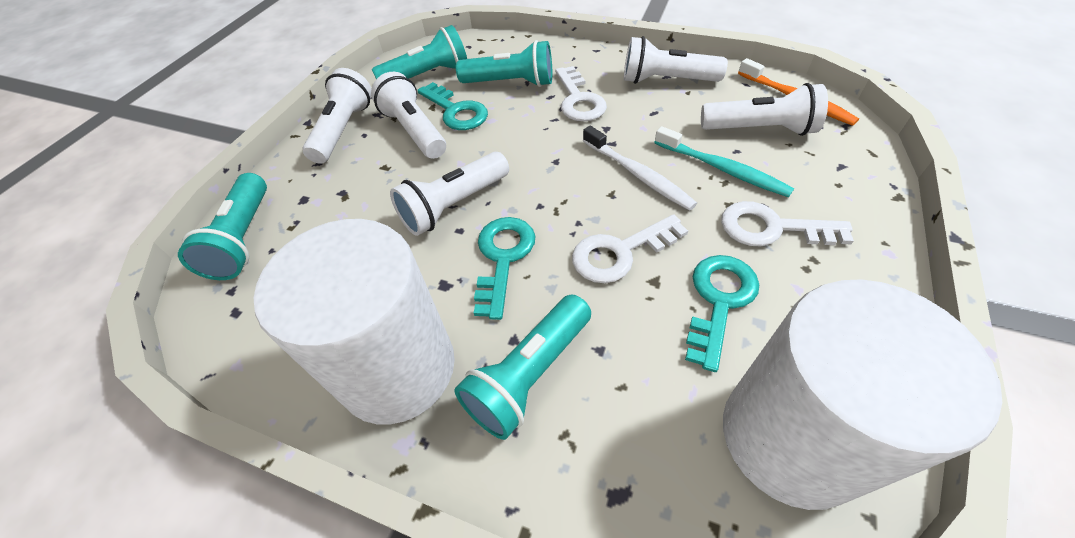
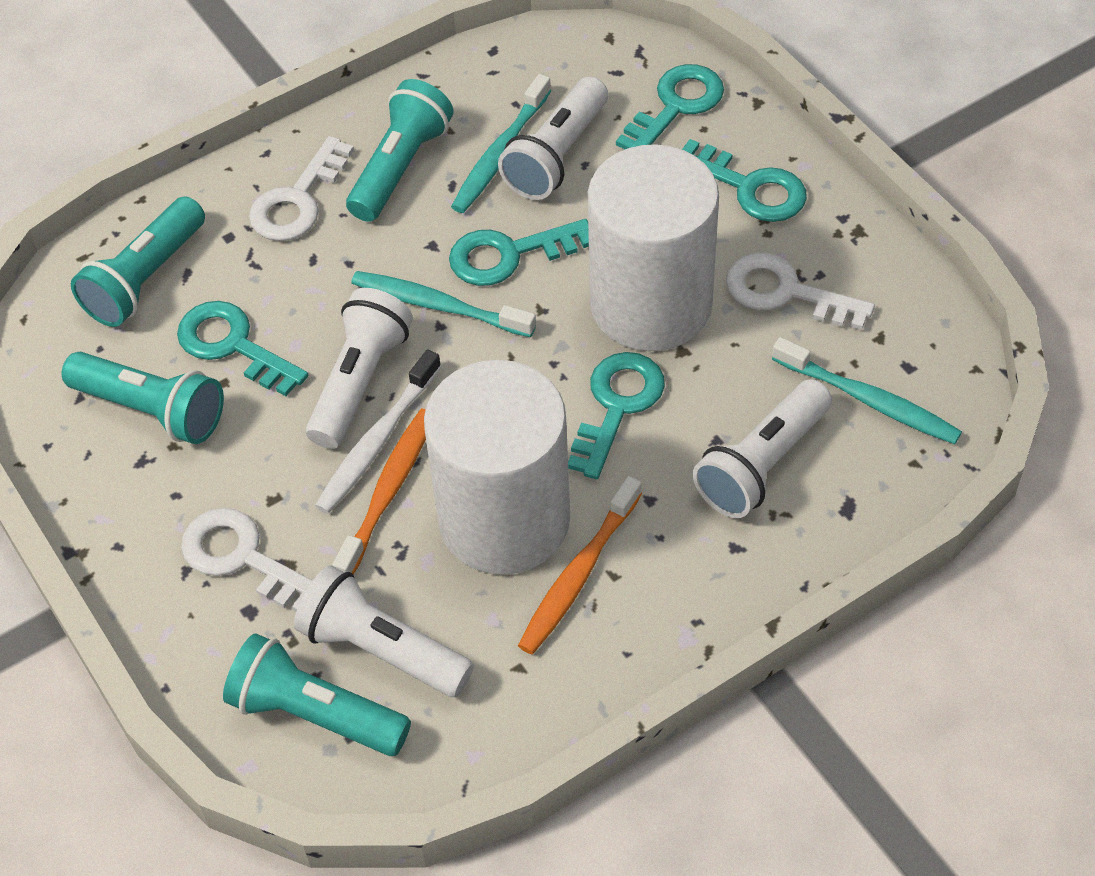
orange toothbrush: 1 -> 2
turquoise key: 3 -> 5
turquoise toothbrush: 1 -> 3
white flashlight: 5 -> 4

